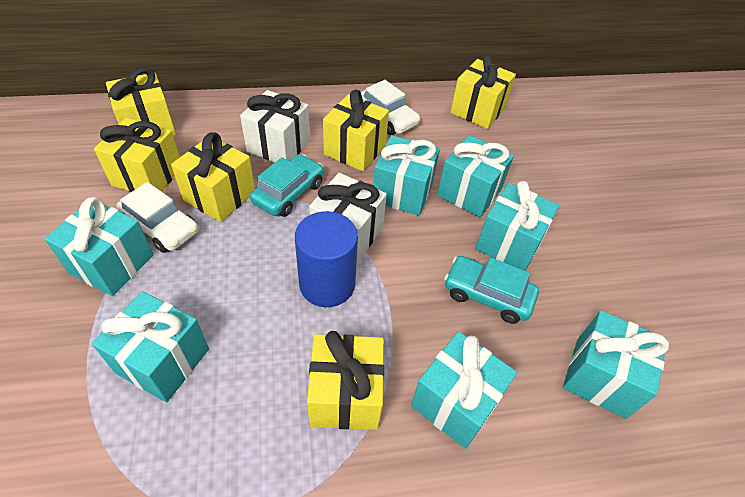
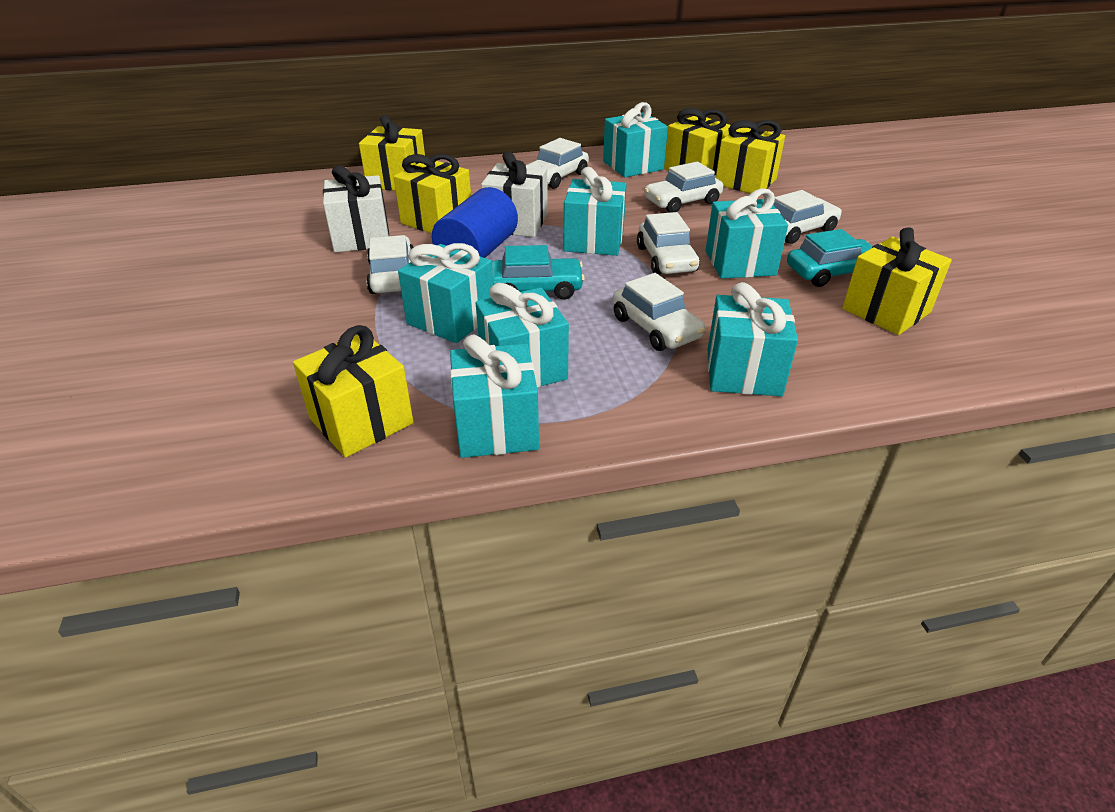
white car: 2 -> 6

